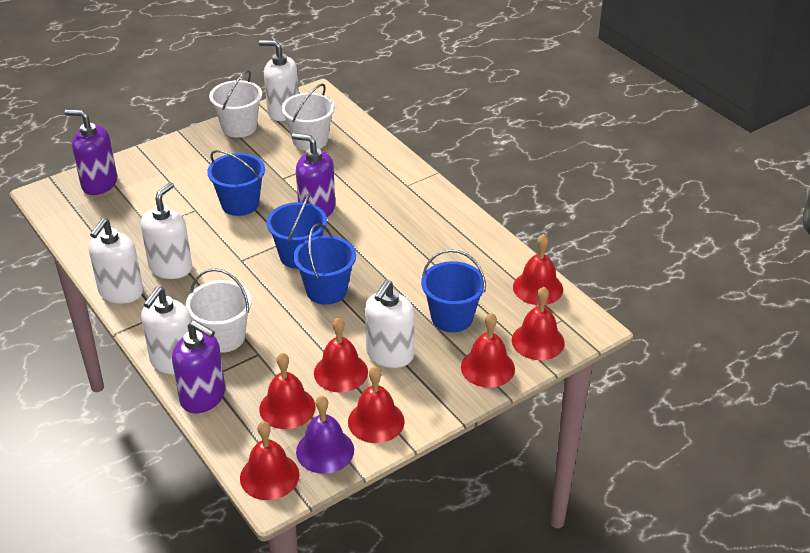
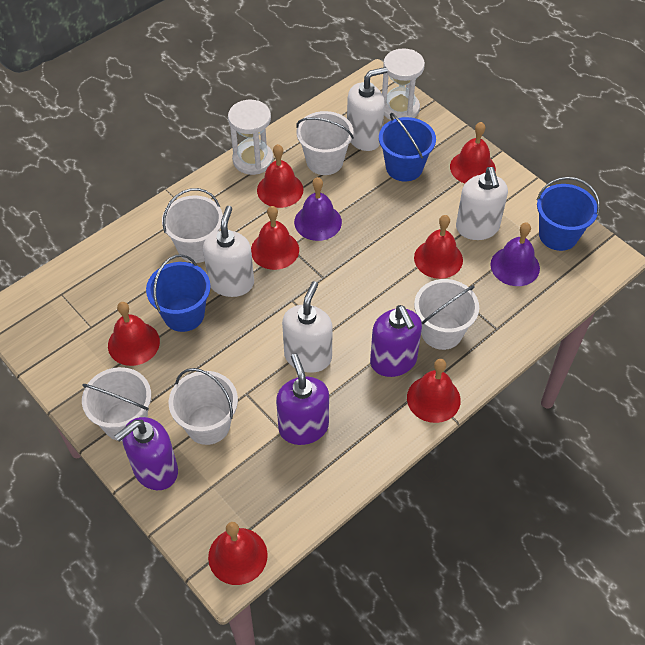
blue bucket: 4 -> 3
purple bell: 1 -> 2
white bucket: 3 -> 5
white hourglass: 0 -> 2
white soap dispenser: 5 -> 4

